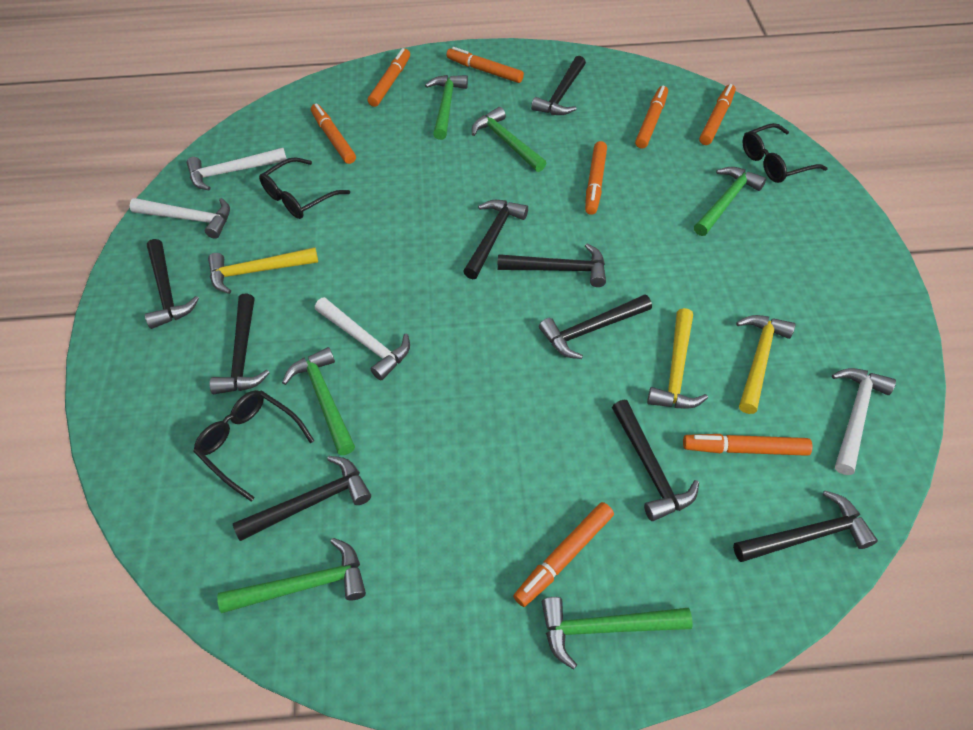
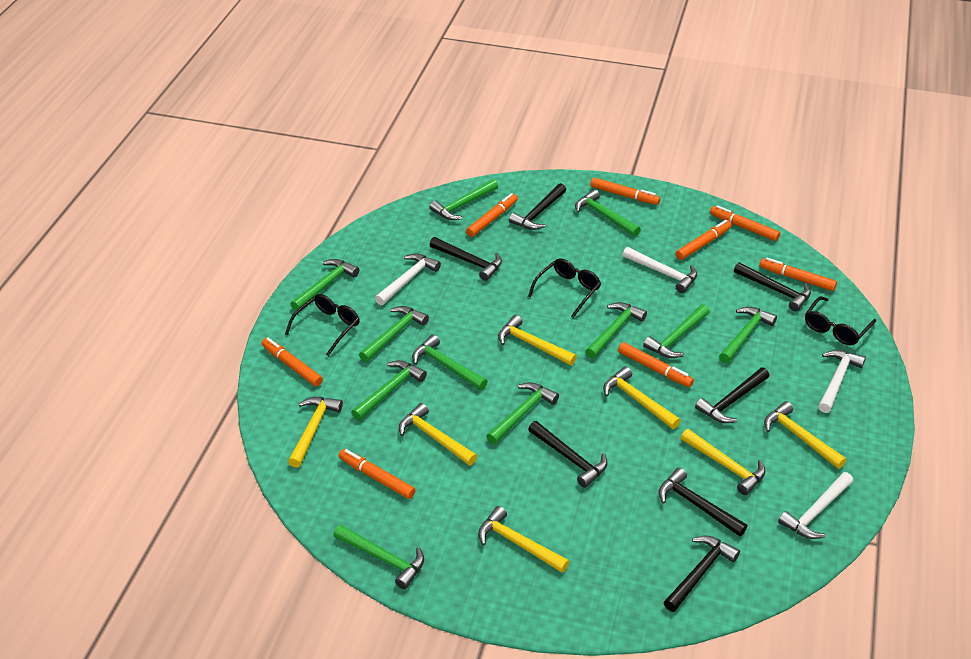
black hammer: 9 -> 7
green hammer: 6 -> 11
yellow hammer: 3 -> 7

